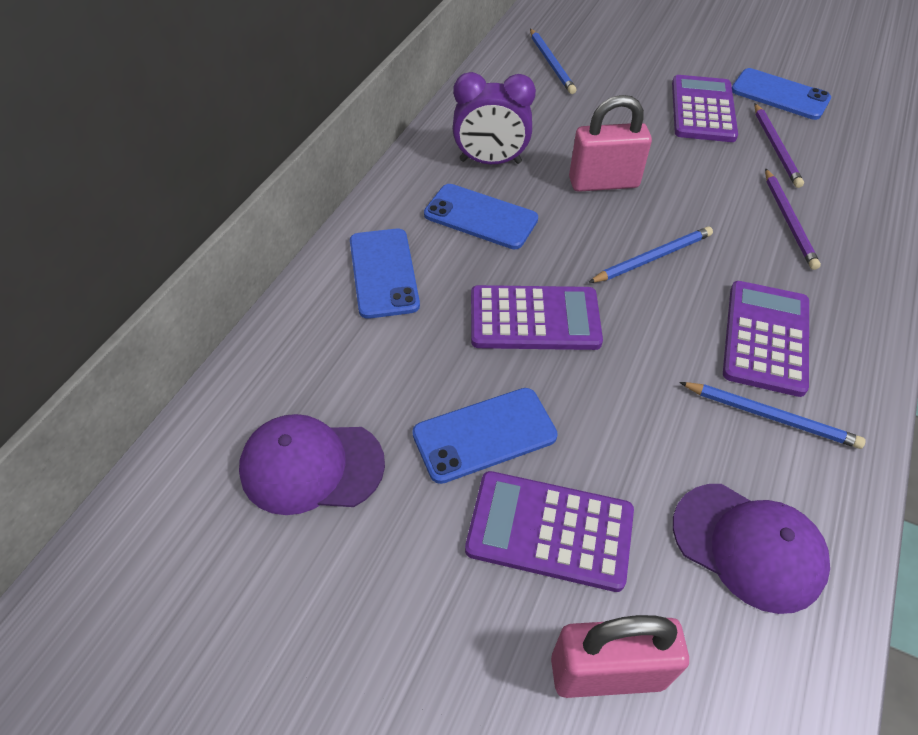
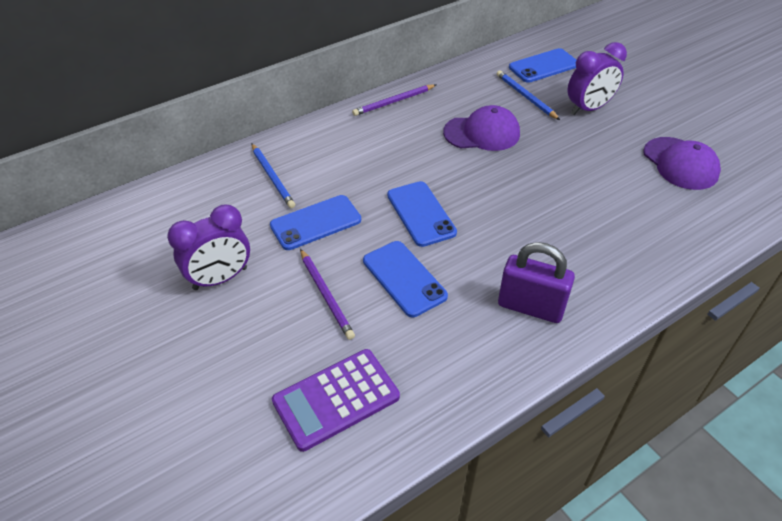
blue pencil: 3 -> 2
pink padlock: 2 -> 0
purple calculator: 4 -> 1
purple clock: 1 -> 2
purple padlock: 0 -> 1

